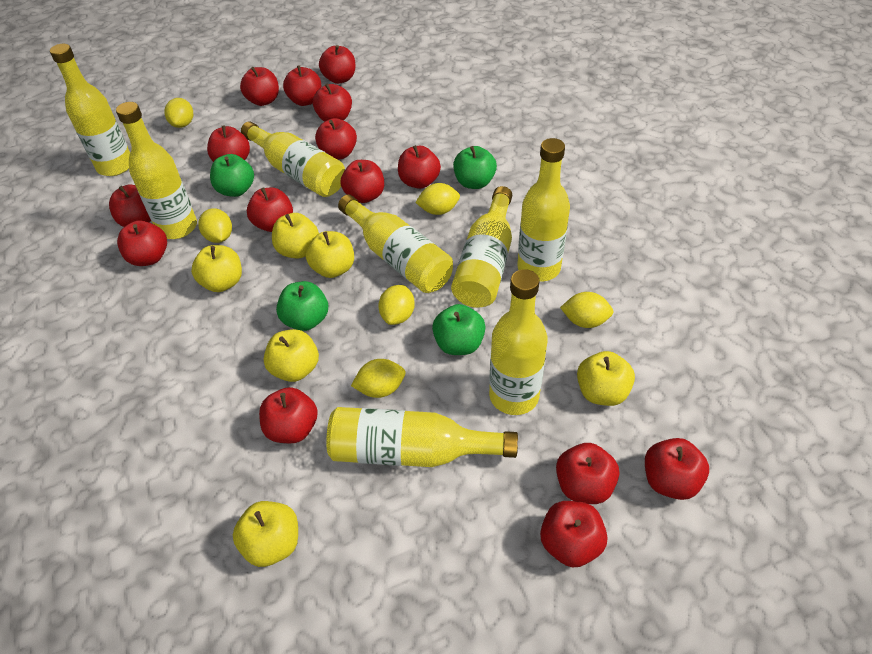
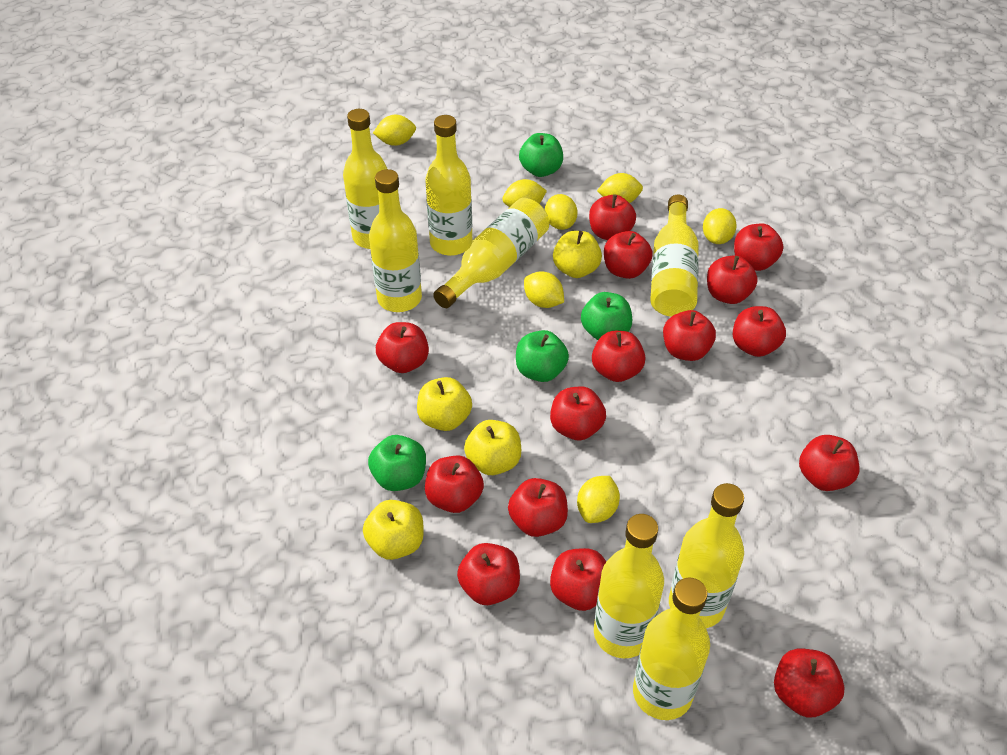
yellow apple: 6 -> 4
yellow lemon: 6 -> 7

